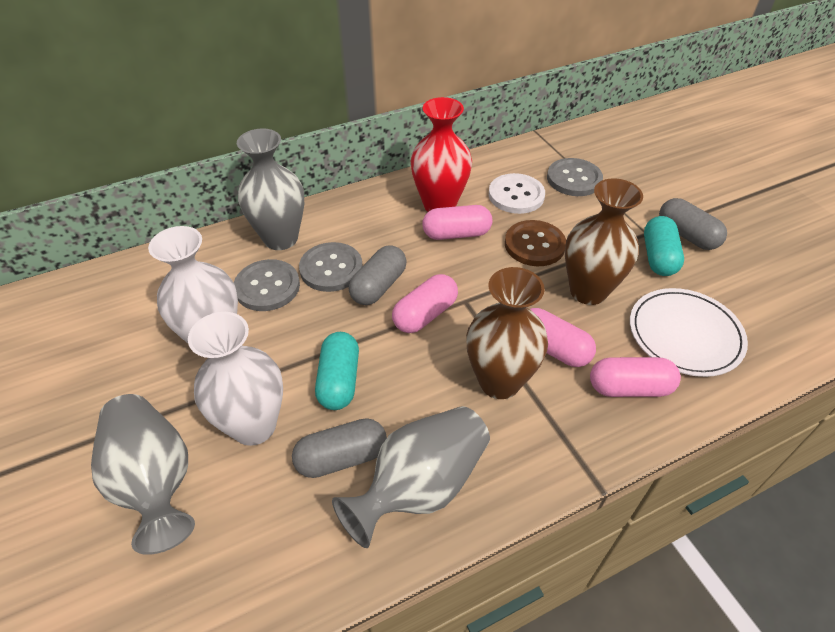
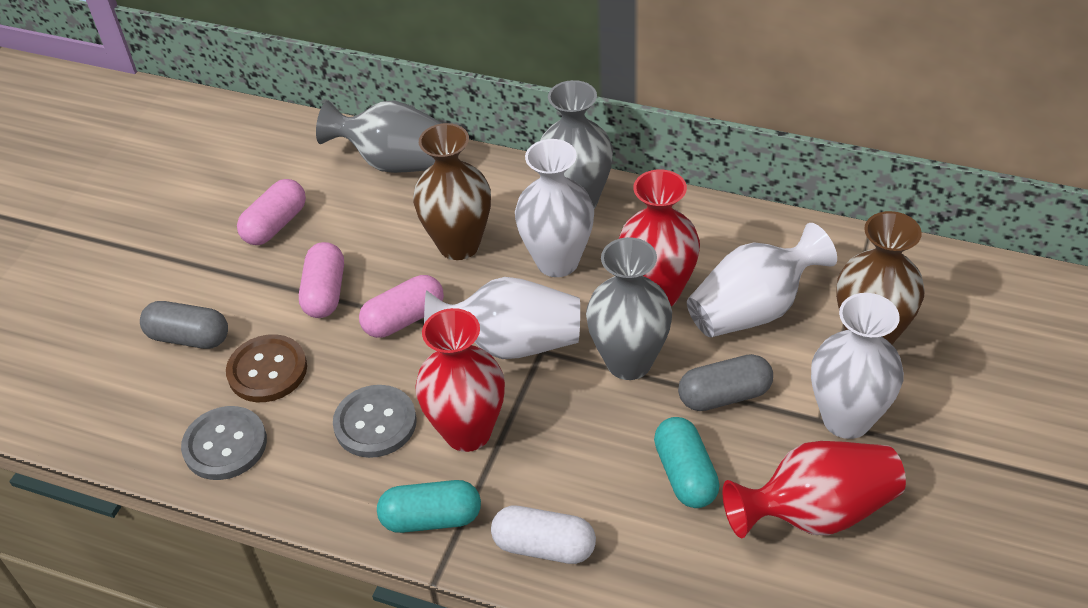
grey button: 3 -> 2
grey capsule: 3 -> 2
pink capsule: 4 -> 3
red vase: 1 -> 3
white button: 1 -> 0
white capsule: 0 -> 1
white plate: 1 -> 0
white vase: 2 -> 4

